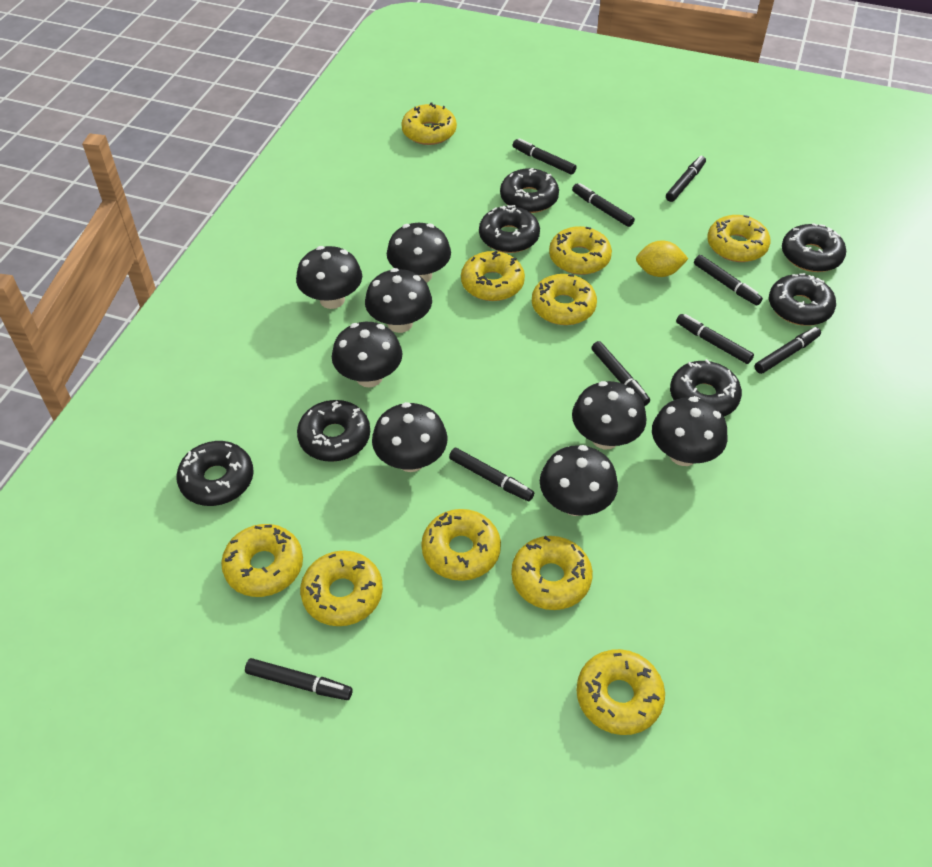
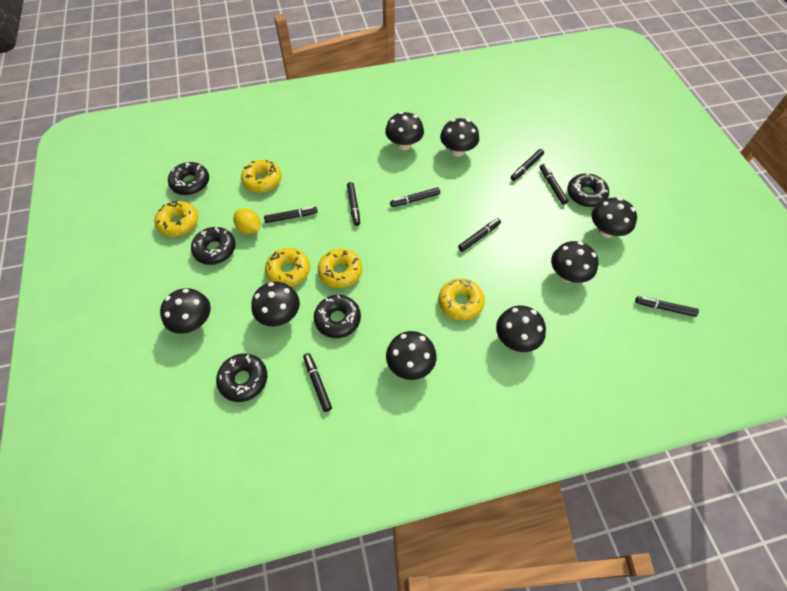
black donut: 7 -> 5
black marker: 9 -> 8
yellow donut: 10 -> 5

